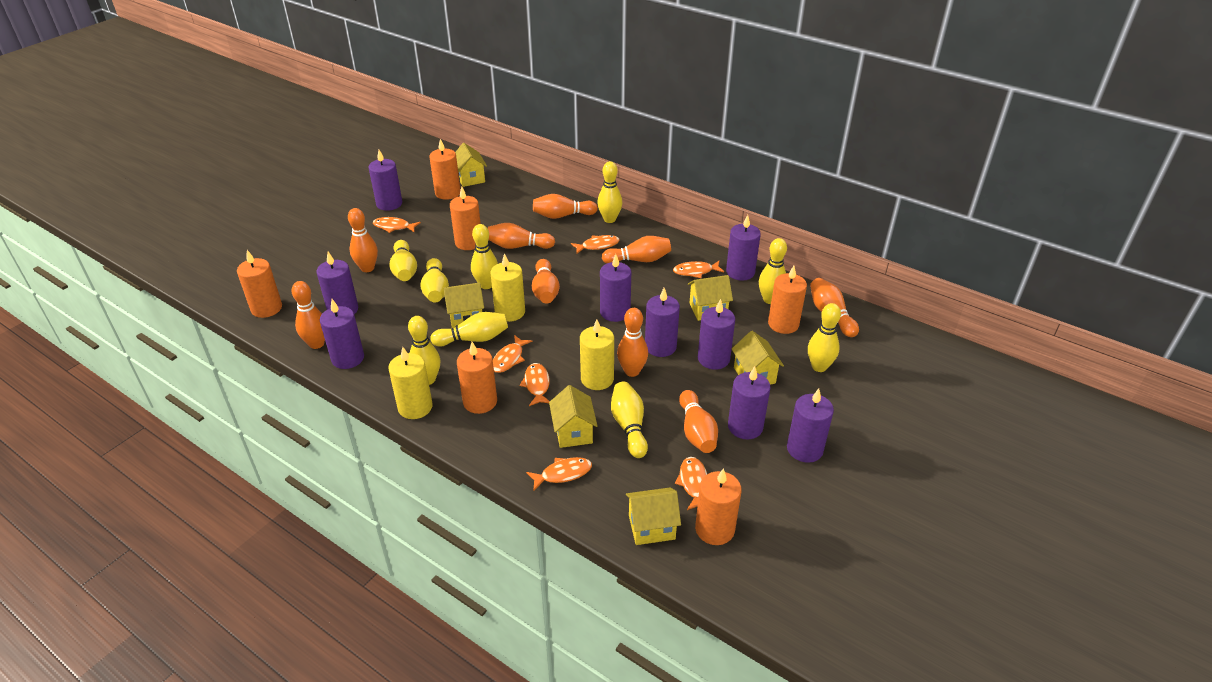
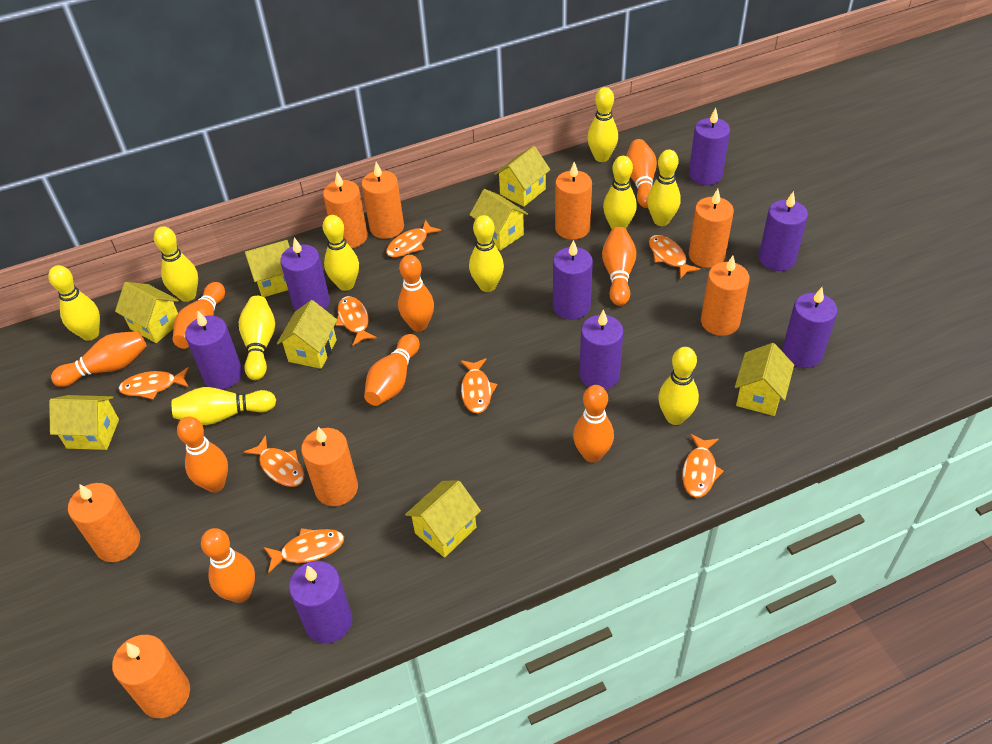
orange candle: 6 -> 8
orange fish: 7 -> 8
purple candle: 9 -> 8
yellow bowling pin: 9 -> 10
yellow candle: 3 -> 0
yellow house: 6 -> 8

